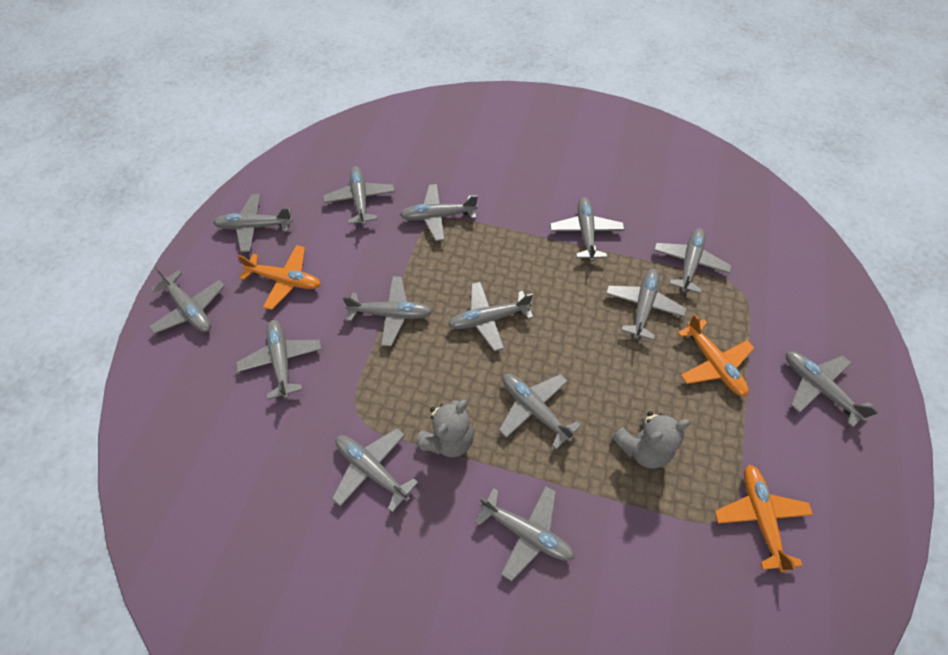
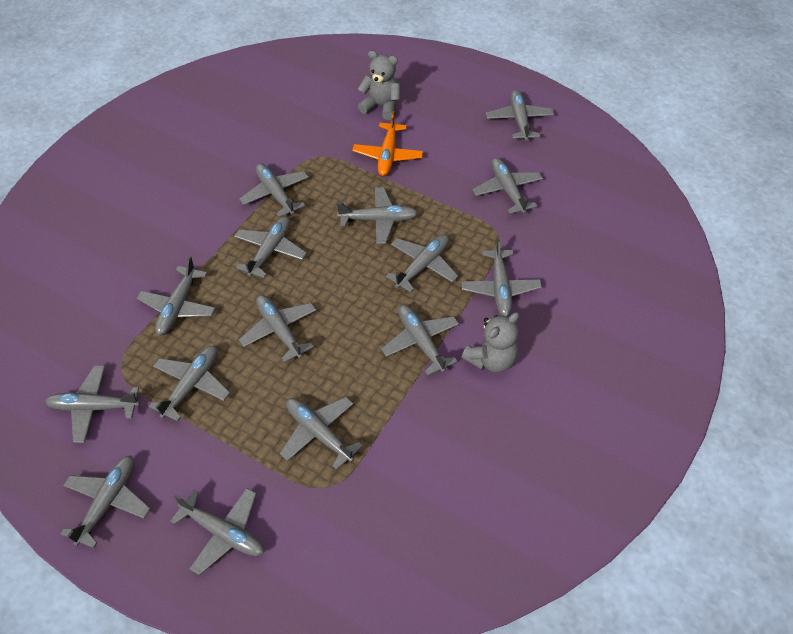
grey plane: 14 -> 15
orange plane: 3 -> 1

